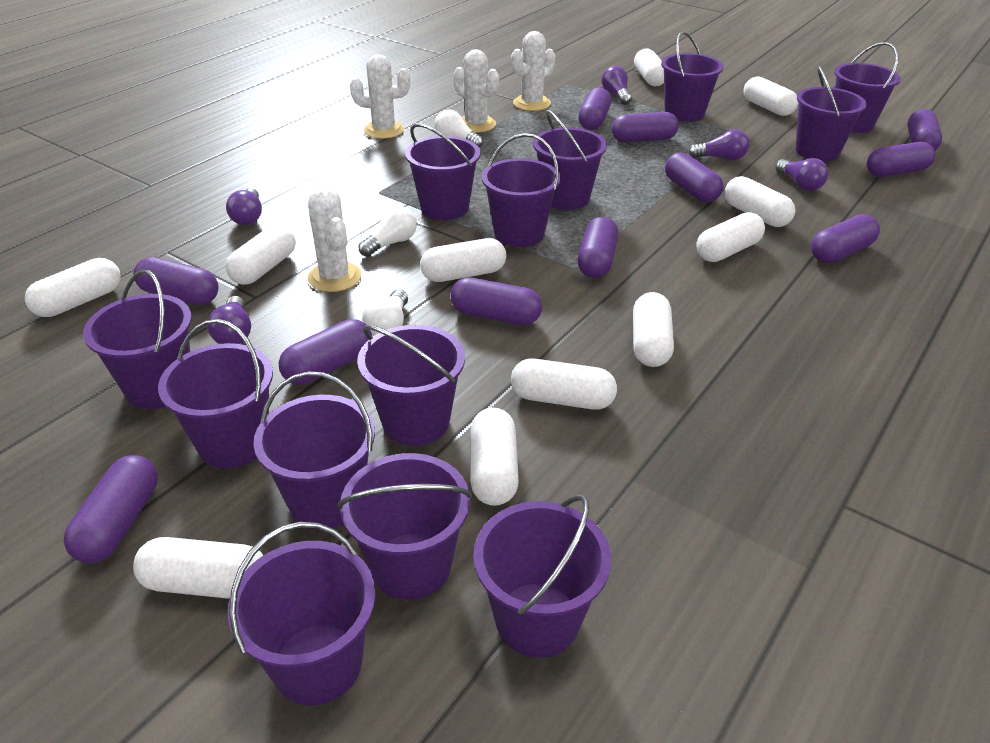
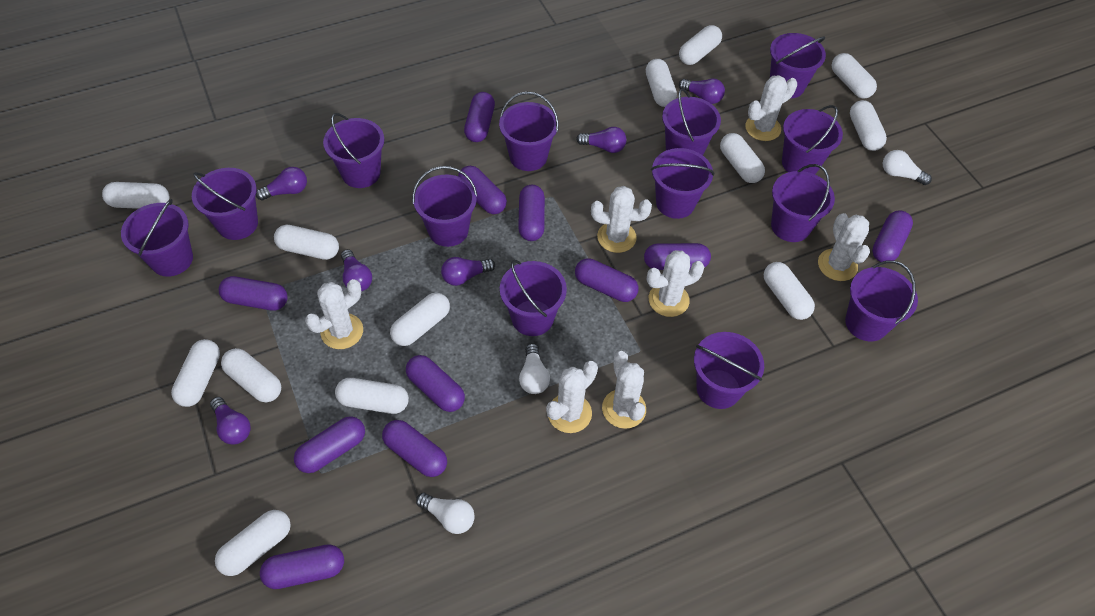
purple light bulb: 5 -> 6
white cactus: 4 -> 7
white capsule: 11 -> 13

